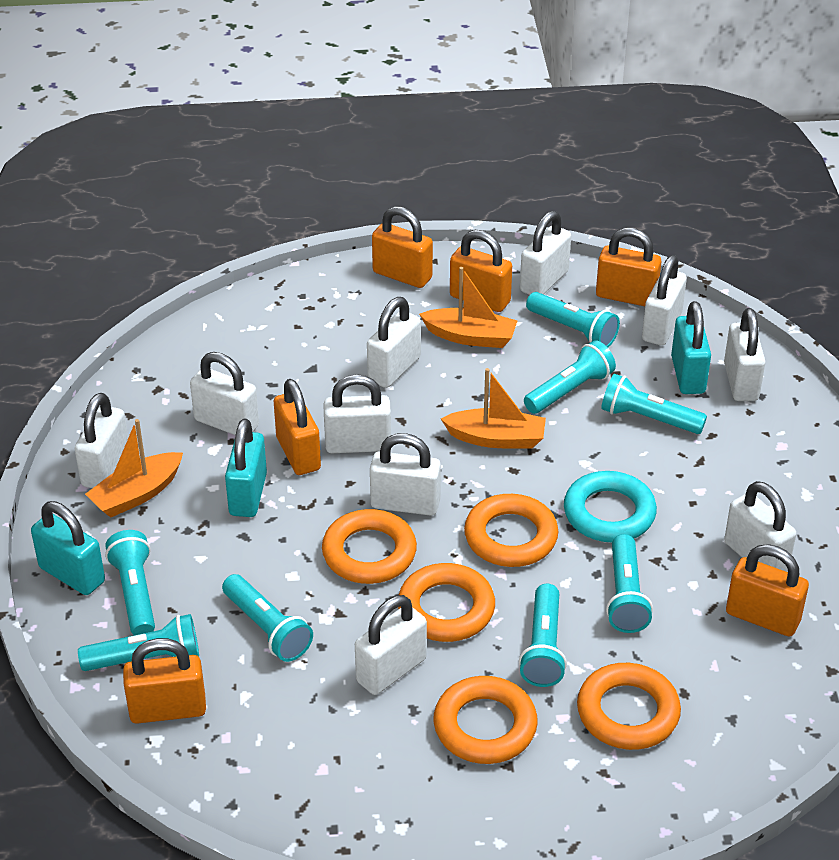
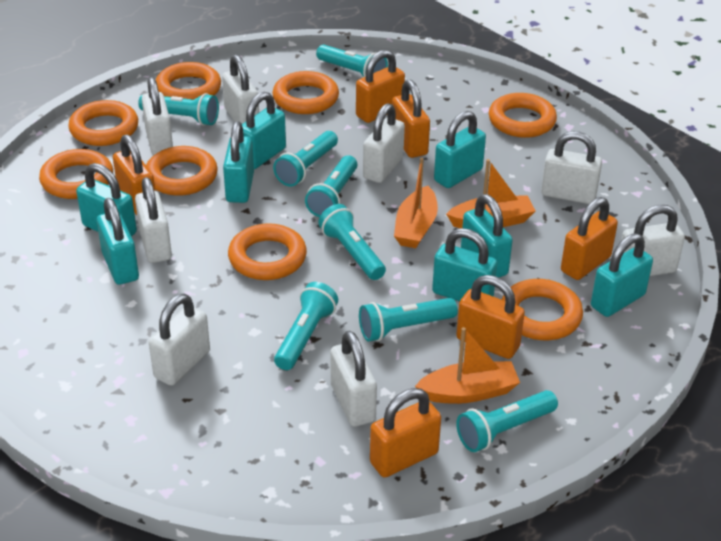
orange ring: 5 -> 8
turquoise padlock: 3 -> 8
turquoise ring: 1 -> 0
white padlock: 10 -> 8

